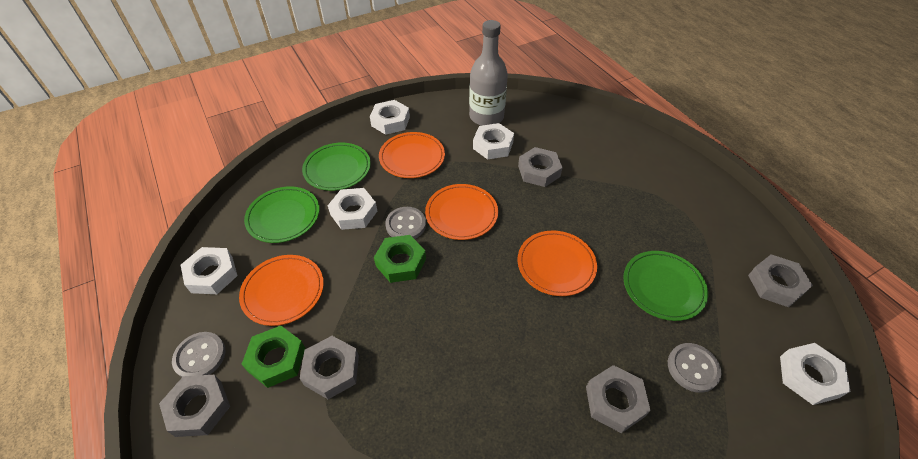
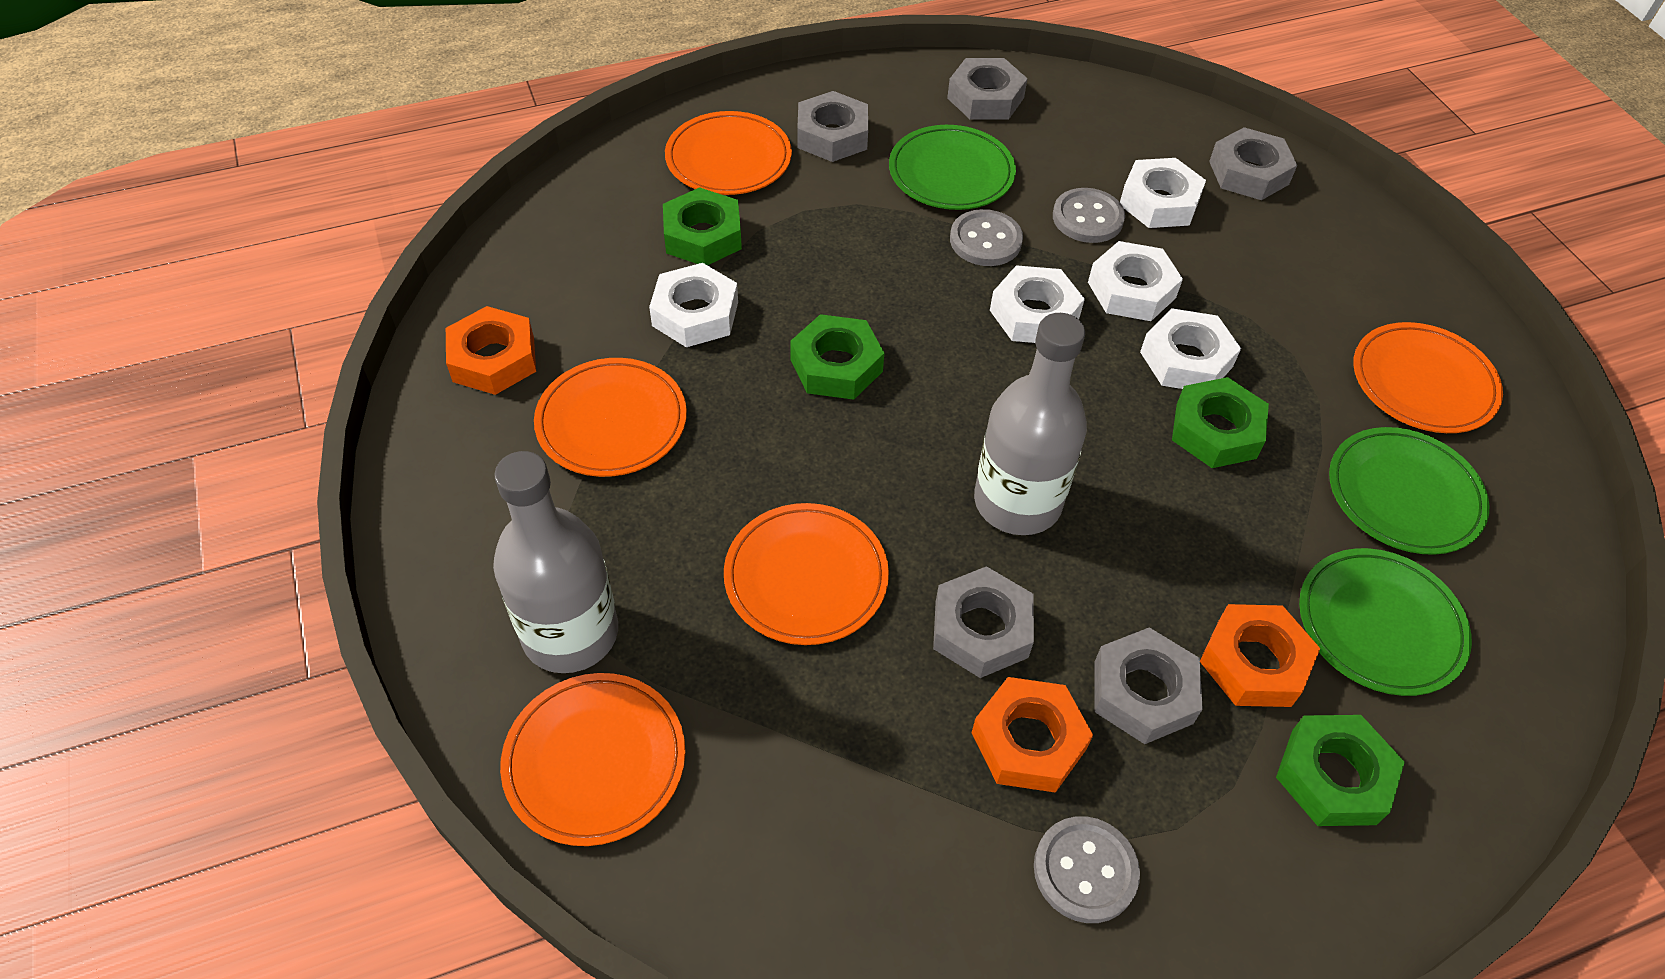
green nut: 2 -> 4
grey bottle: 1 -> 2
orange nut: 0 -> 3
orange plate: 4 -> 5

